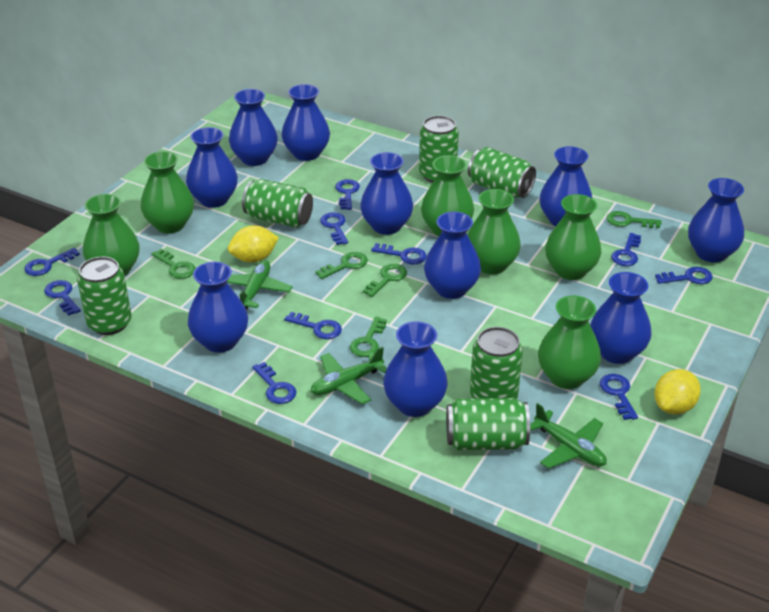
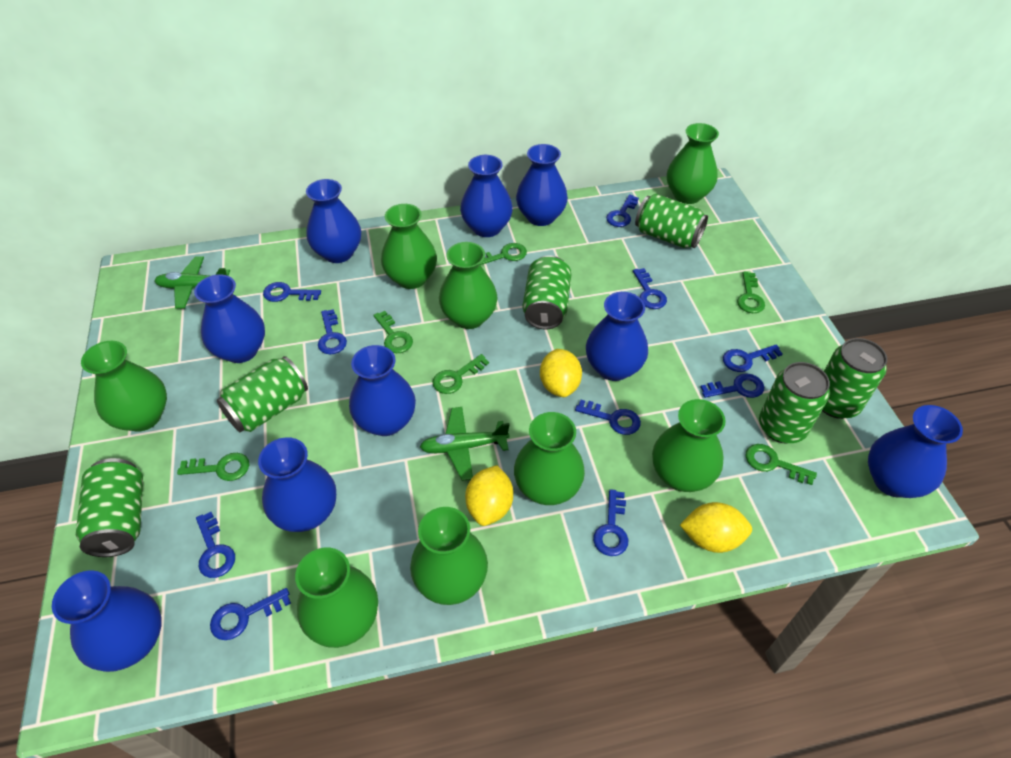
blue vase: 10 -> 9
green key: 5 -> 6
green plane: 3 -> 2
green vase: 6 -> 8
yellow lemon: 2 -> 3

